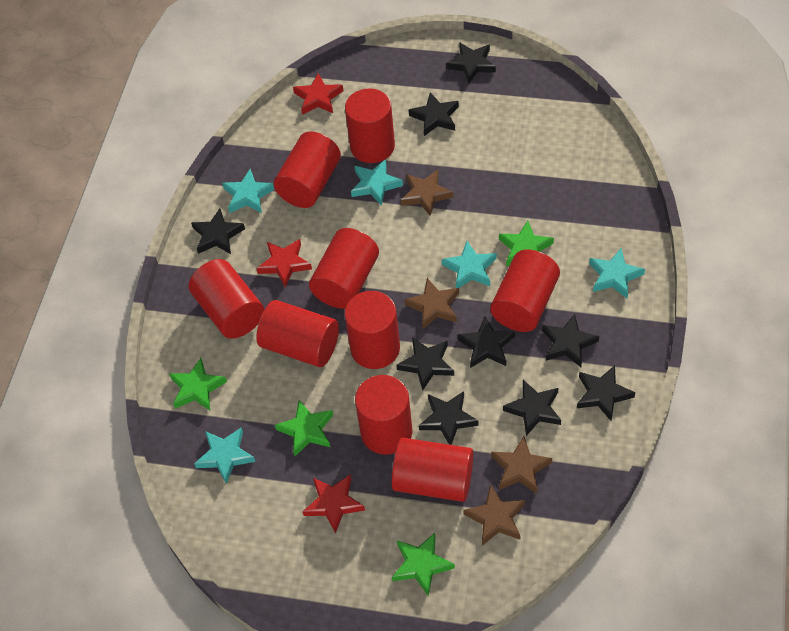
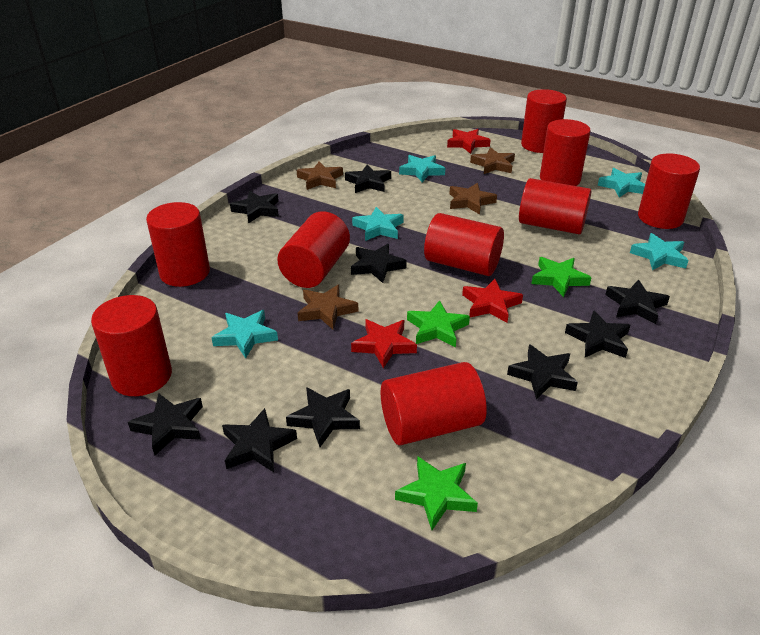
green star: 4 -> 3

